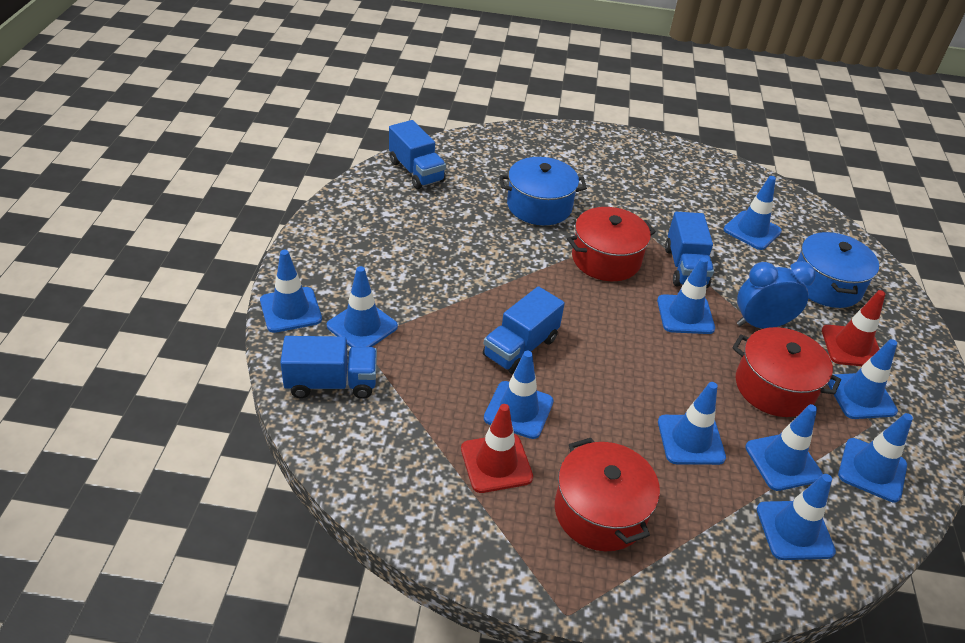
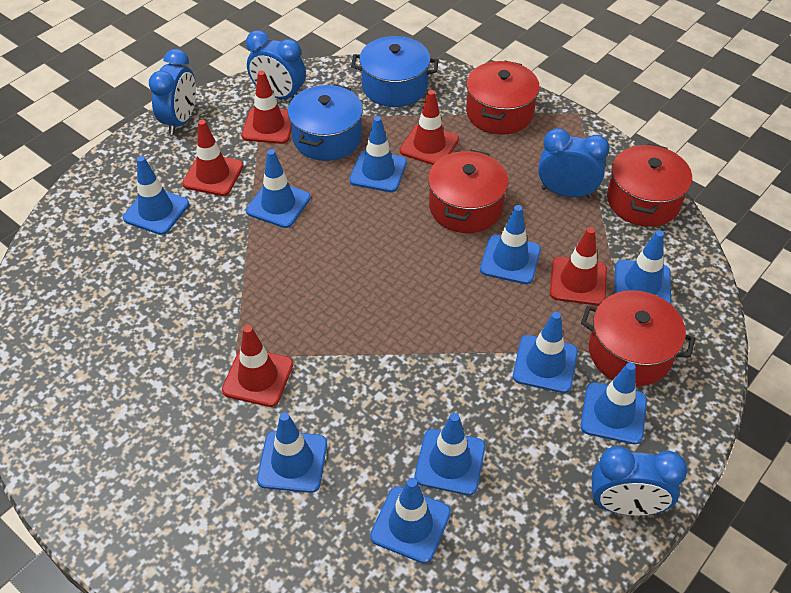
blue clock: 1 -> 4
blue truck: 4 -> 0
red pot: 3 -> 4
red traffic cone: 2 -> 5

